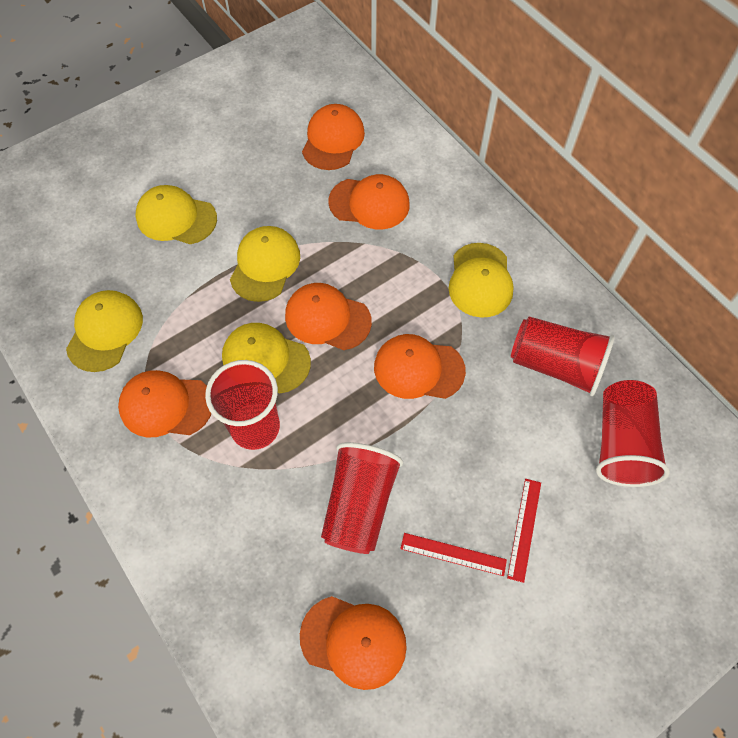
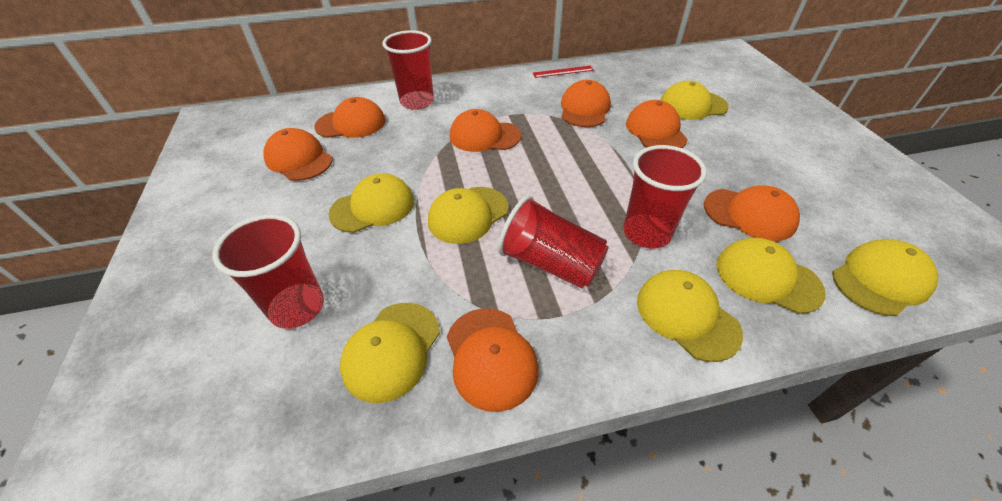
orange cap: 6 -> 7
red ruler: 2 -> 1
yellow cap: 5 -> 7

